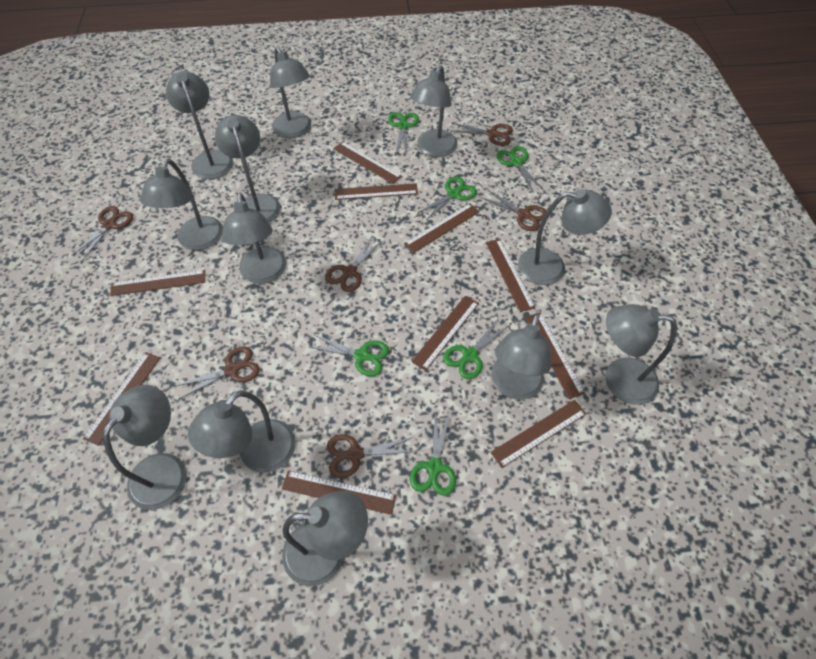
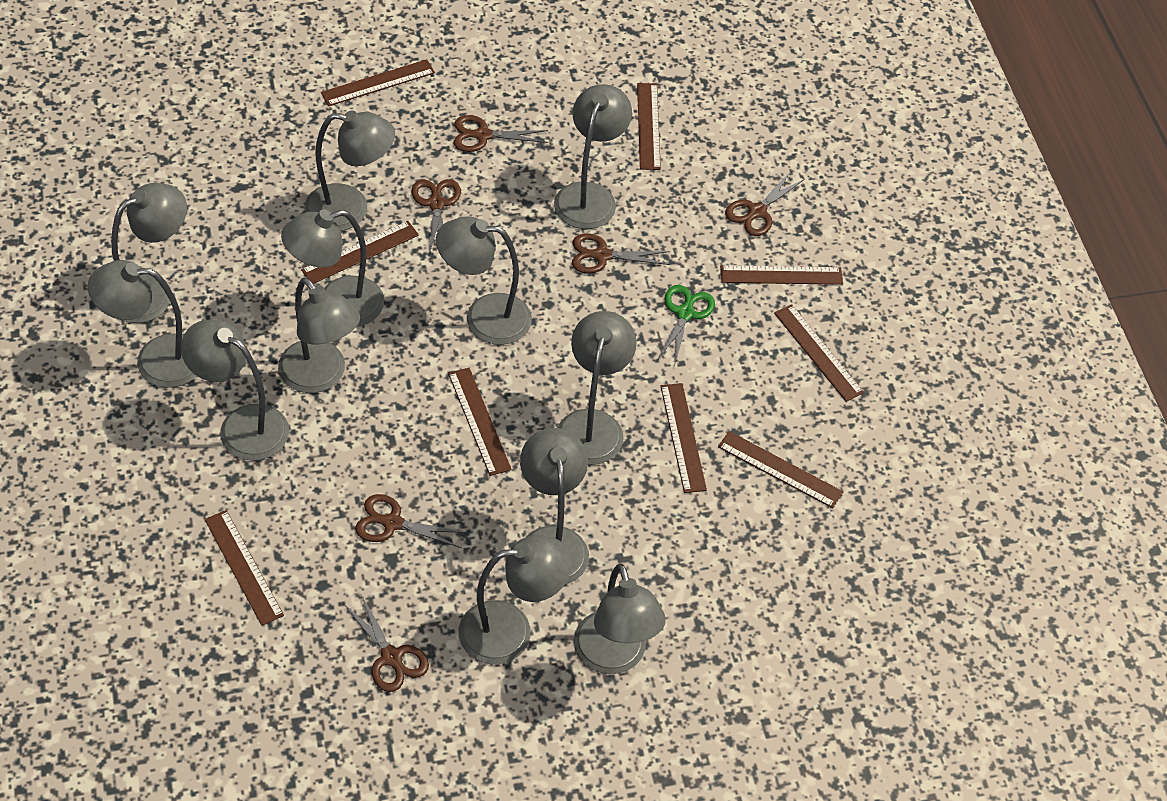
brown ruler: 10 -> 9
green scissors: 6 -> 1

